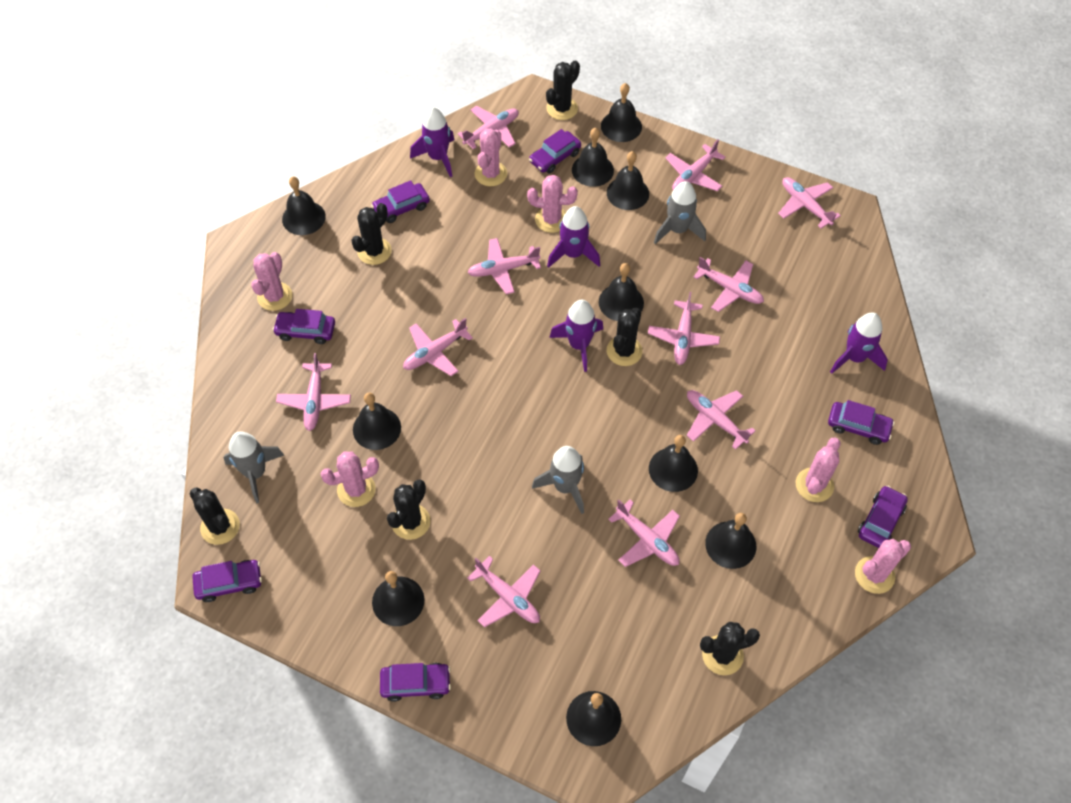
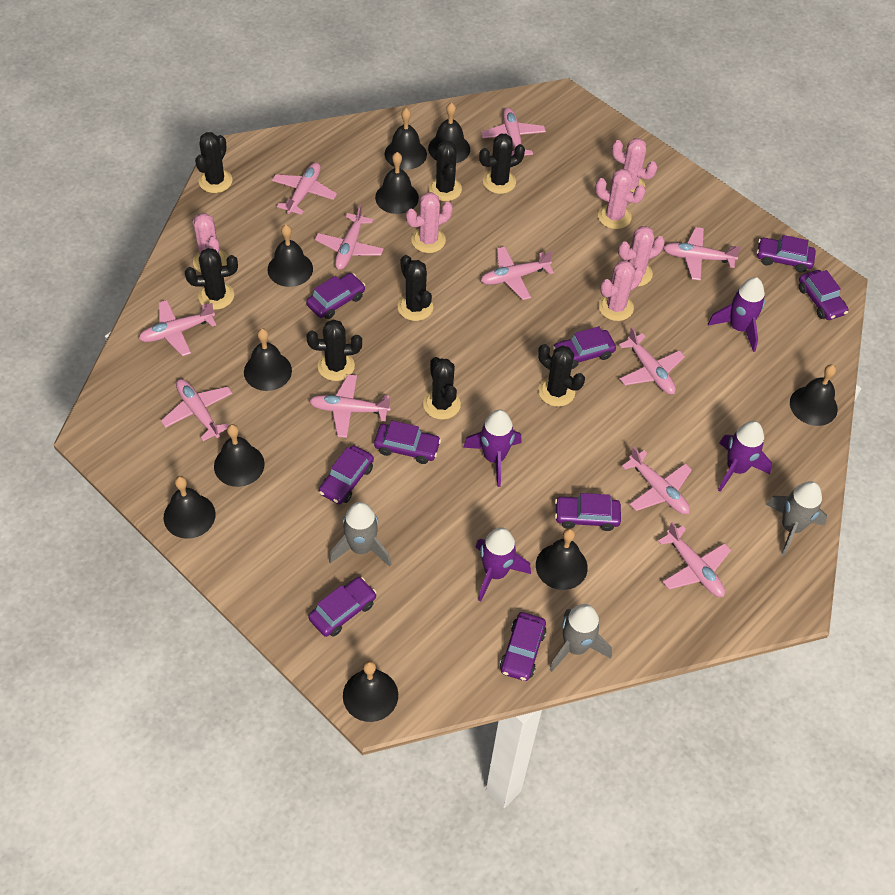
black cactus: 6 -> 8
purple car: 7 -> 9

